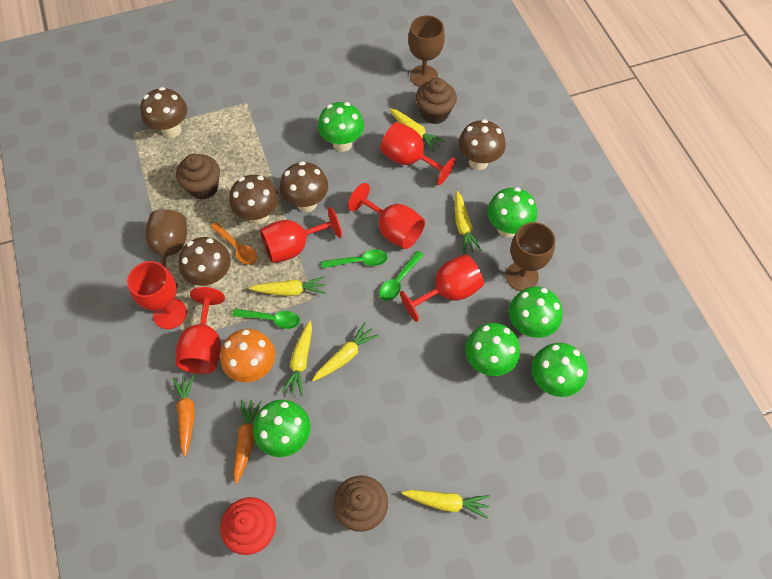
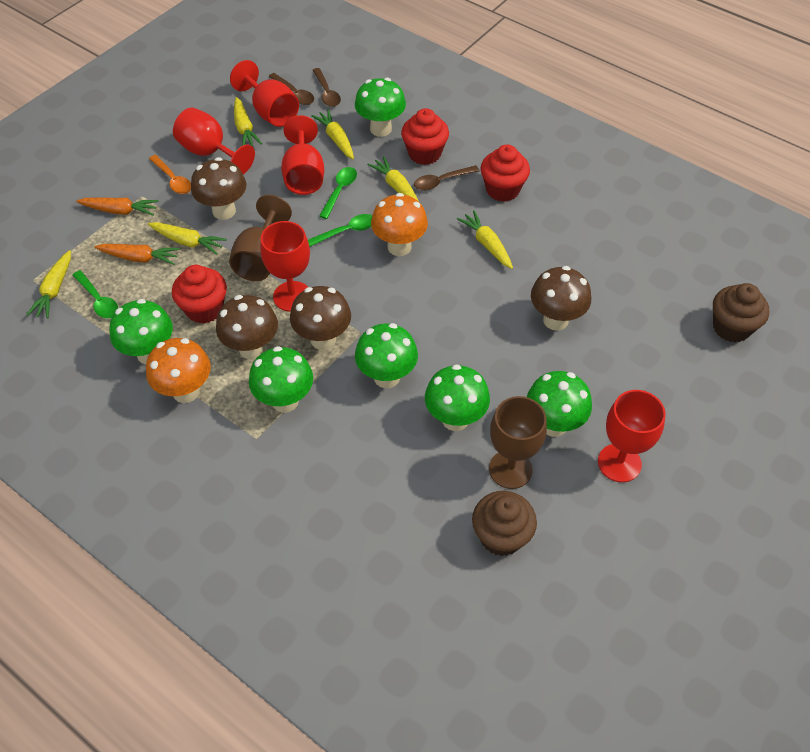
brown cupcake: 3 -> 2
brown goblet: 3 -> 2
brown mushroom: 5 -> 4
brown spoon: 0 -> 3
orange mushroom: 1 -> 2
red cupcake: 1 -> 3
red goblet: 6 -> 5

